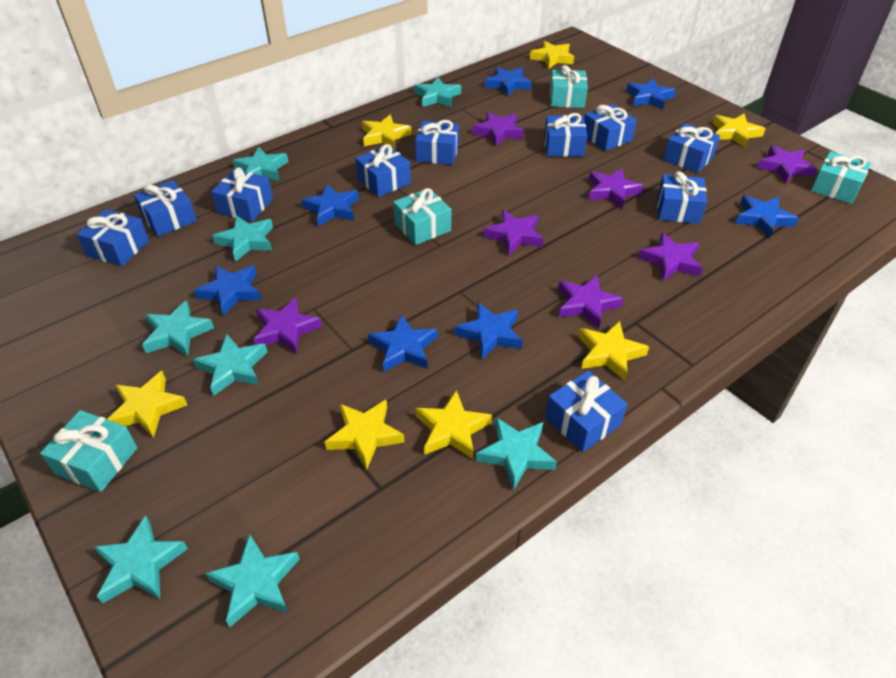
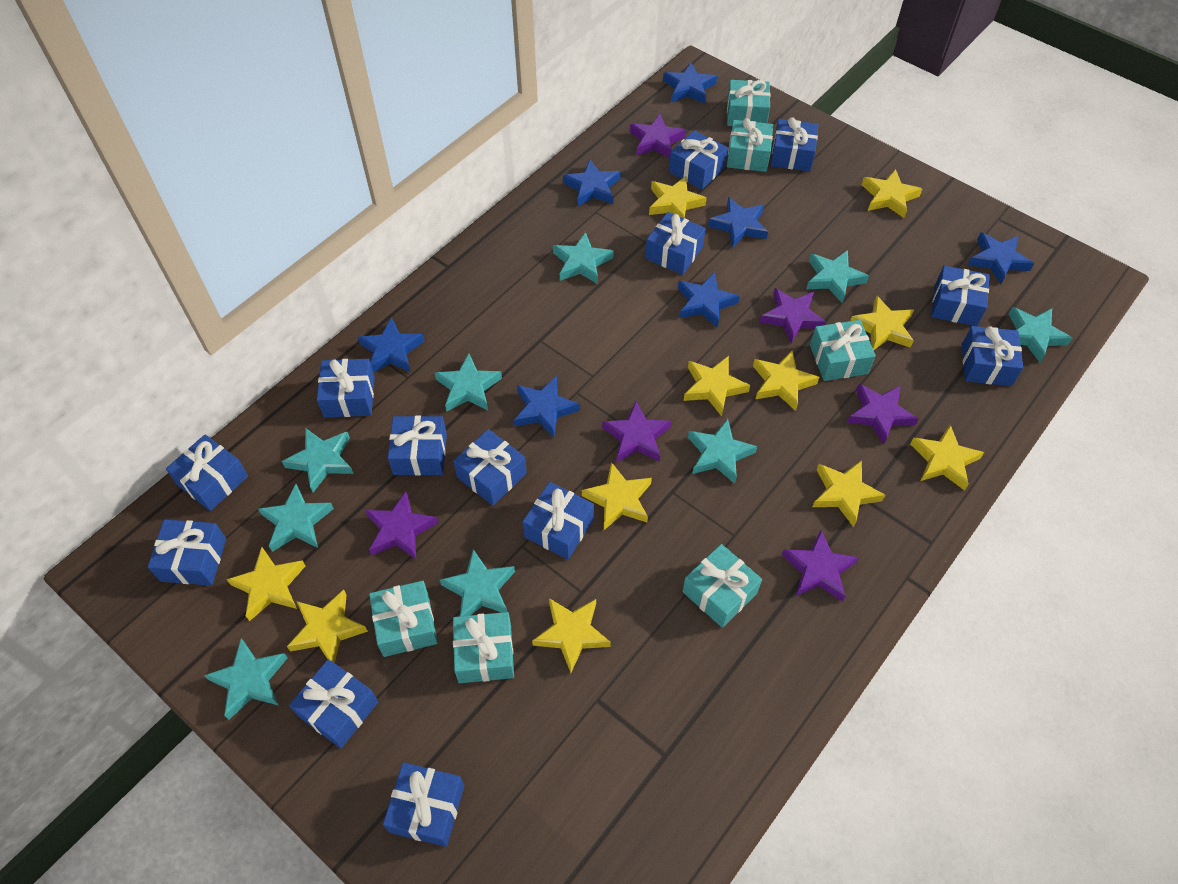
blue gift: 10 -> 13
purple star: 7 -> 6
turquoise gift: 4 -> 6
turquoise star: 8 -> 9
yellow star: 7 -> 11

